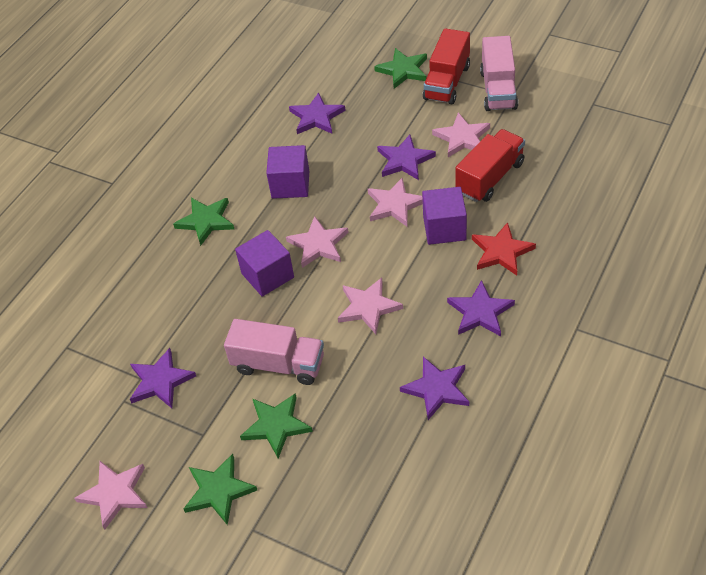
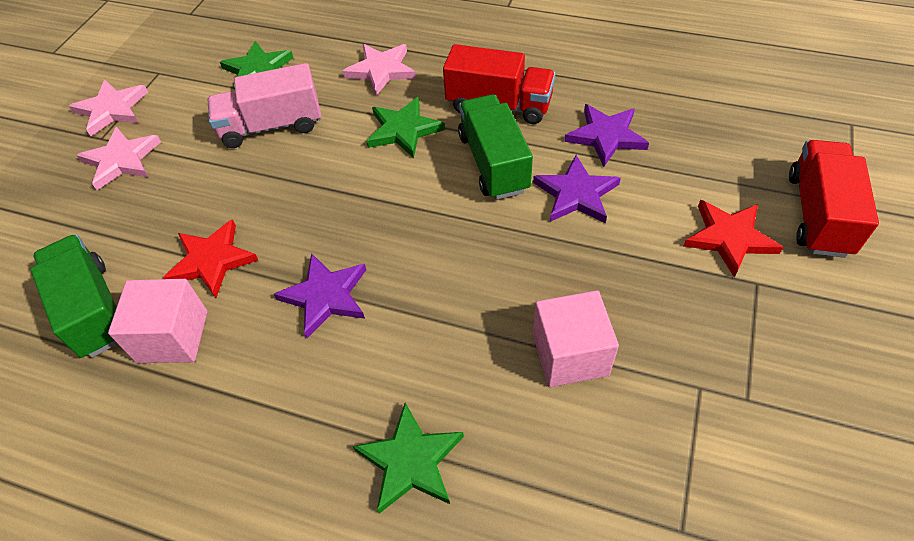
green star: 4 -> 3
green truck: 0 -> 2
pink cube: 0 -> 2
pink star: 5 -> 3
pink truck: 2 -> 1
purple cube: 3 -> 0
purple star: 5 -> 3
red star: 1 -> 2

